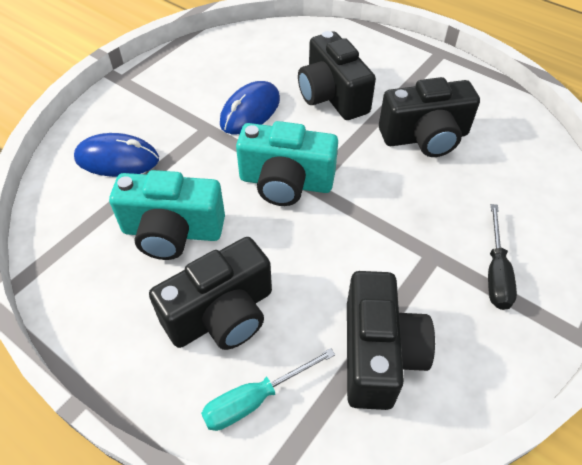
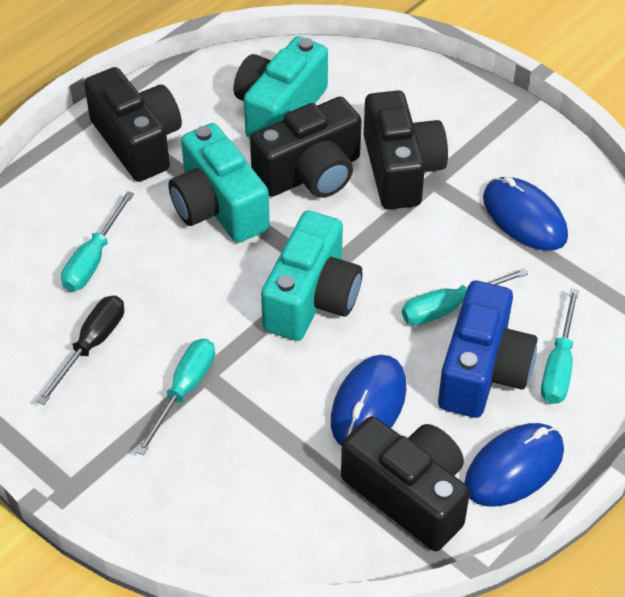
blue camera: 0 -> 1
blue mouse: 2 -> 3
turquoise camera: 2 -> 3
turquoise screwdriver: 1 -> 4

